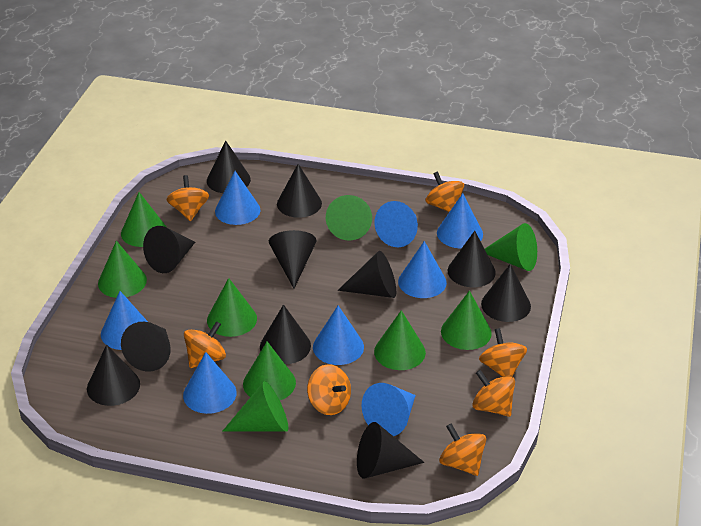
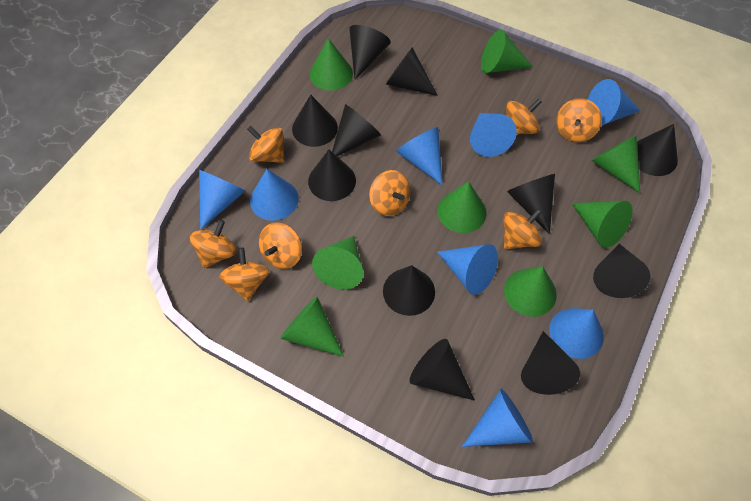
green cone: 9 -> 8
orange spinning top: 7 -> 8

